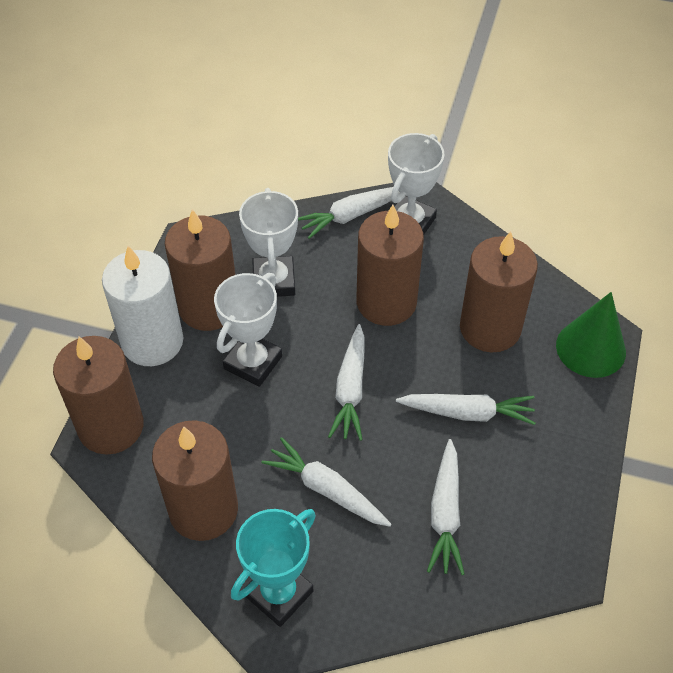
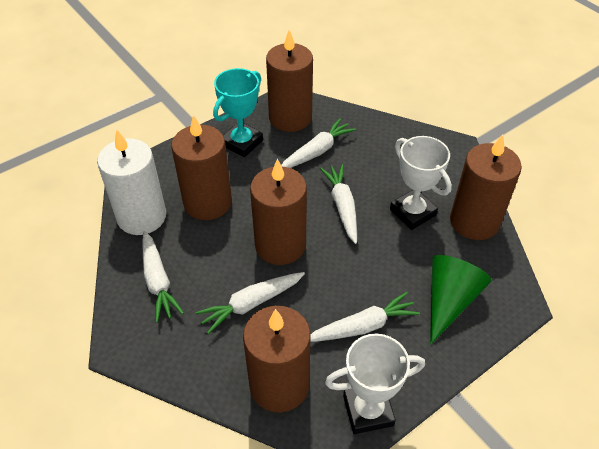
white trophy: 3 -> 2

